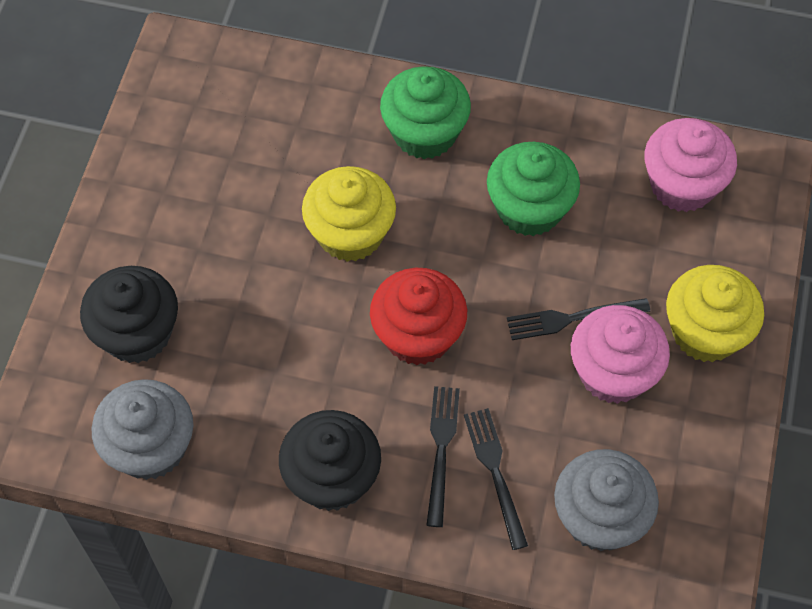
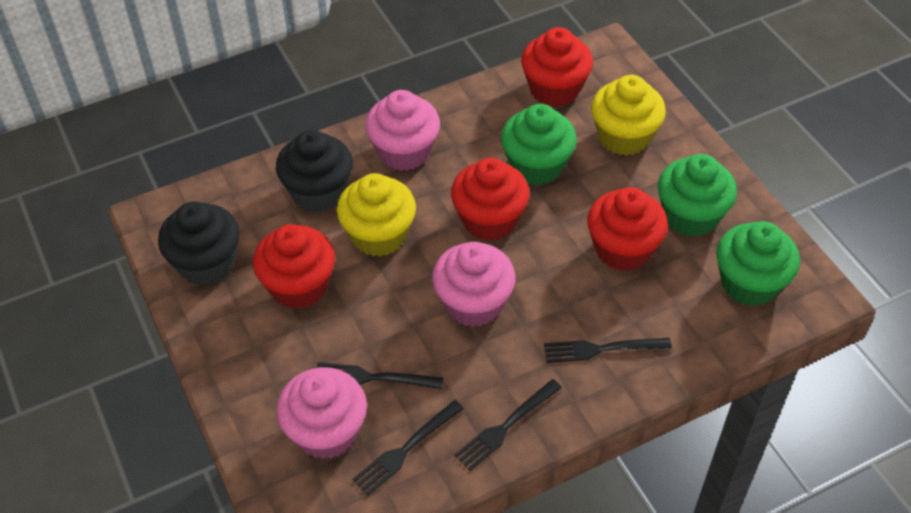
black fork: 3 -> 4
green cupcake: 2 -> 3
grey cupcake: 2 -> 0
pink cupcake: 2 -> 3
red cupcake: 1 -> 4

